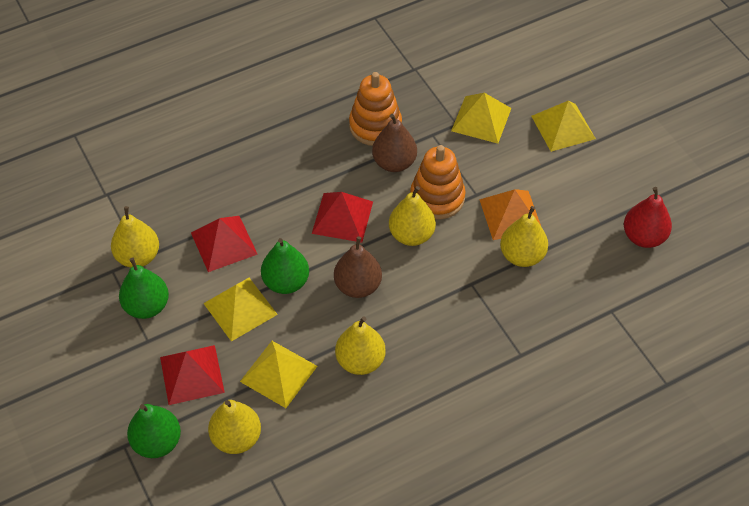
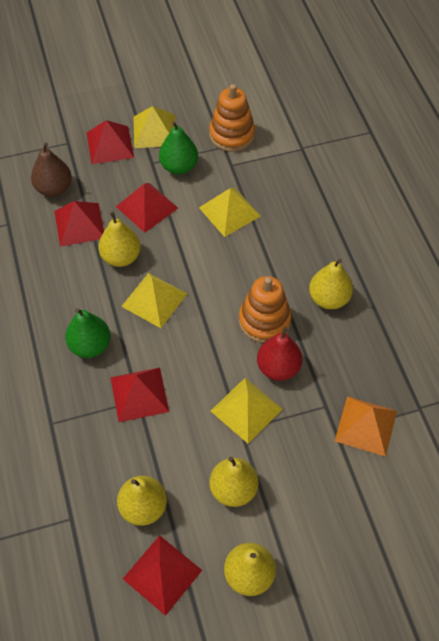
brown pear: 2 -> 1
green pear: 3 -> 2
red pyramid: 3 -> 5

